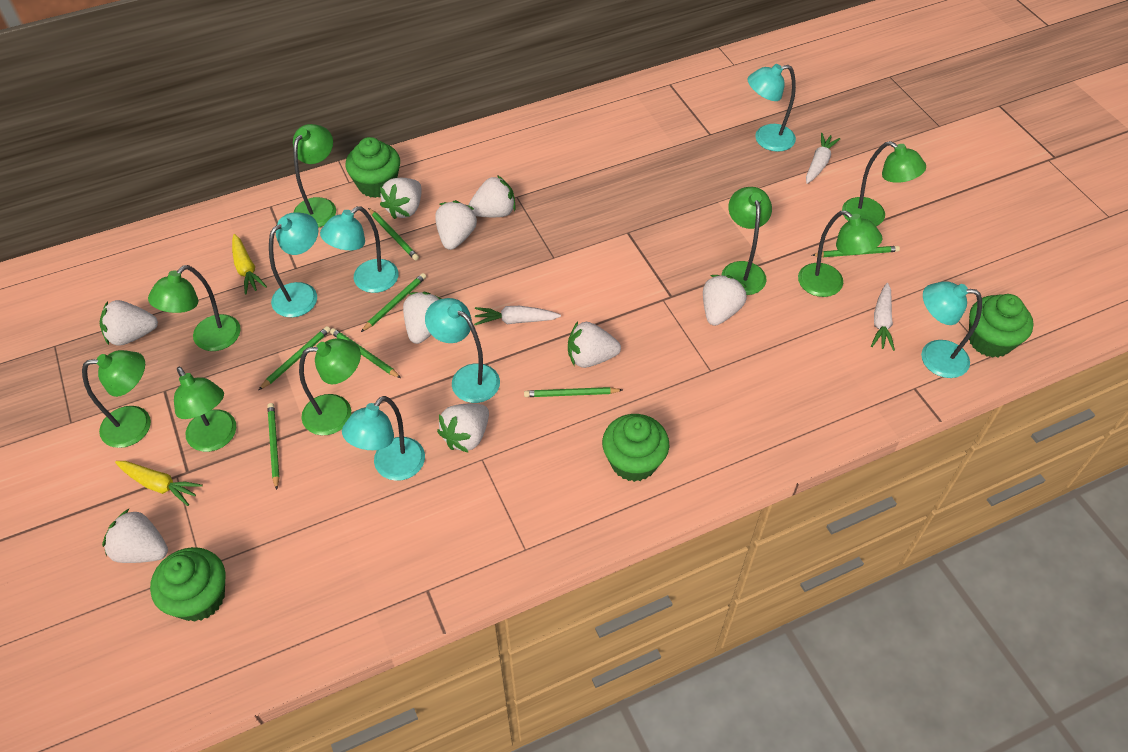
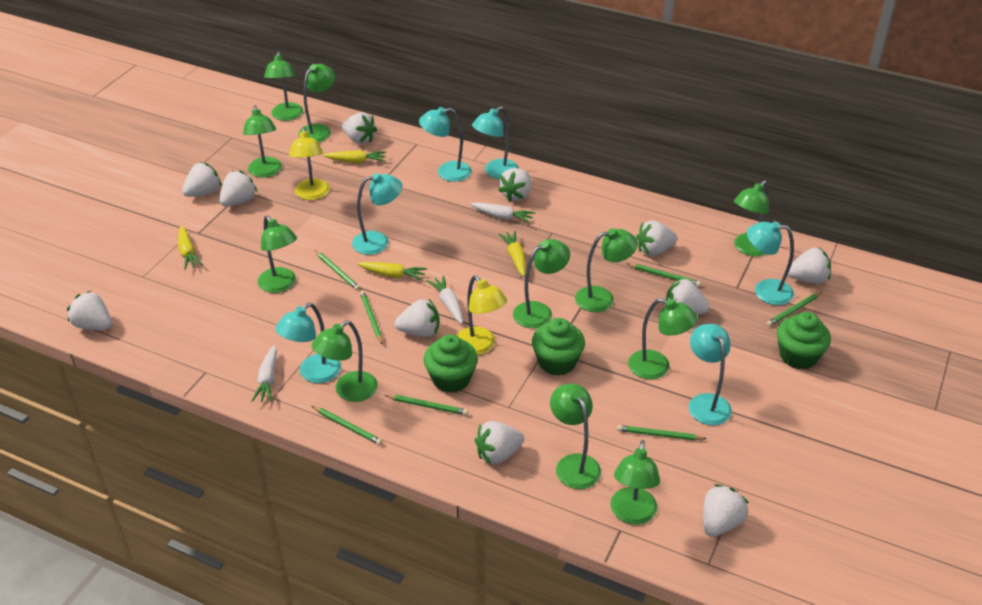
green cupcake: 4 -> 3
green lamp: 8 -> 11
white strawberry: 9 -> 11
yellow carrot: 2 -> 4
yellow lamp: 0 -> 2

